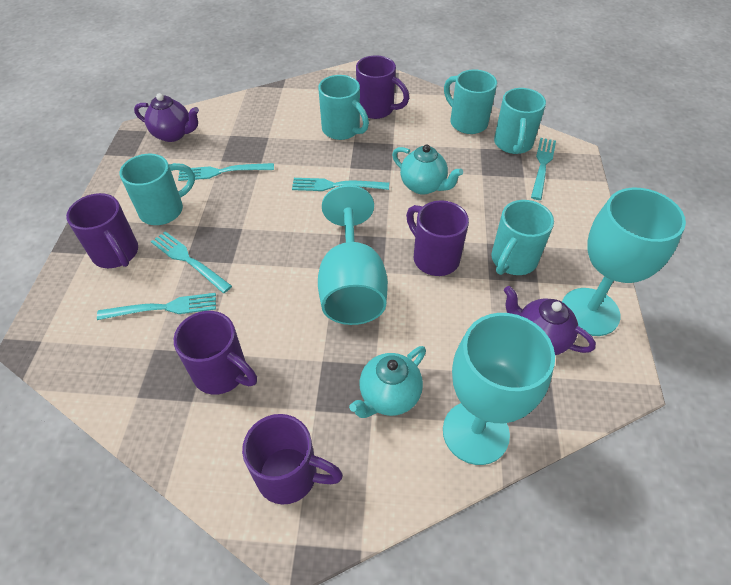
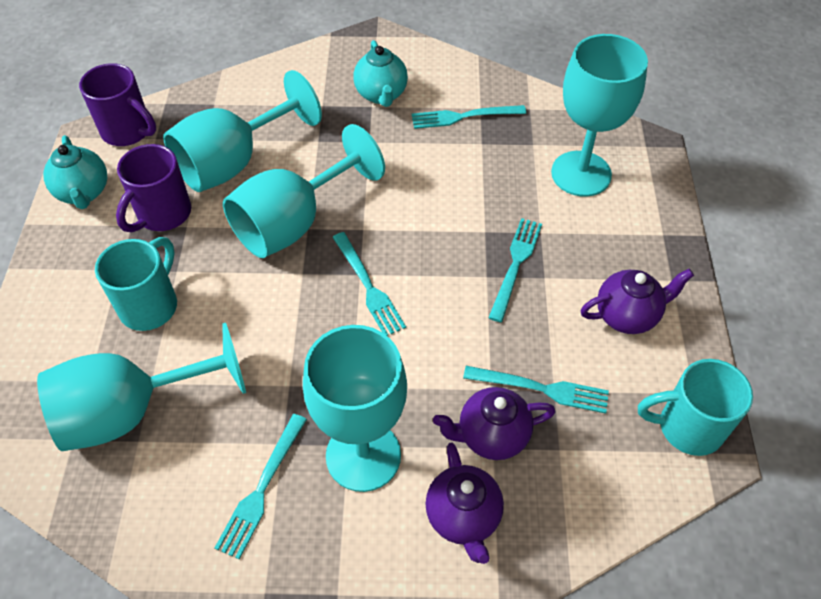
purple mug: 5 -> 2
purple teapot: 2 -> 3
turquoise goblet: 3 -> 5
turquoise mug: 5 -> 2

